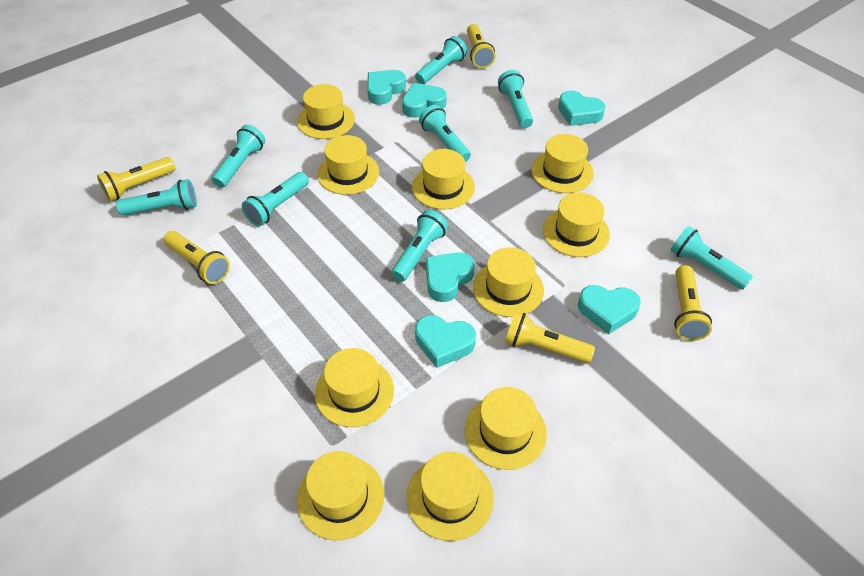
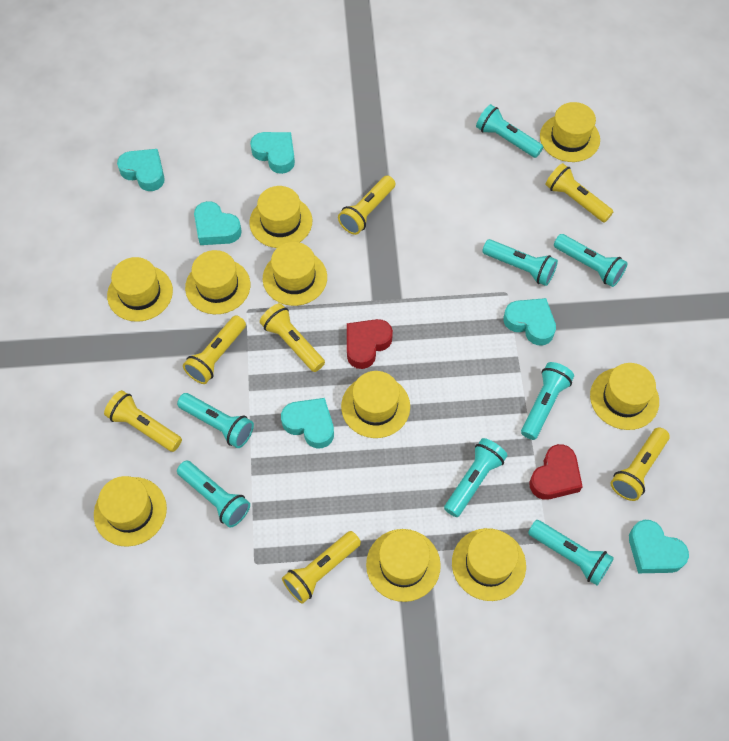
red heart: 0 -> 2
yellow flashlight: 5 -> 7

